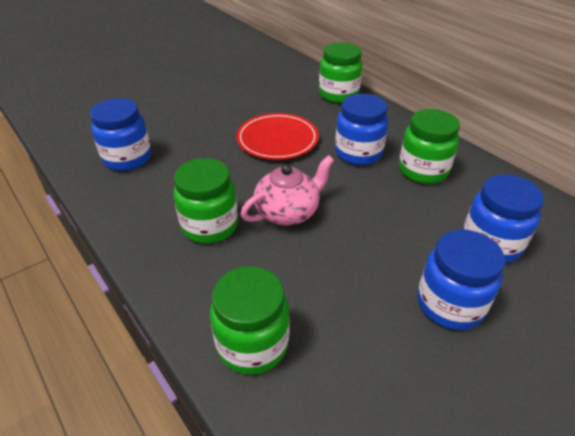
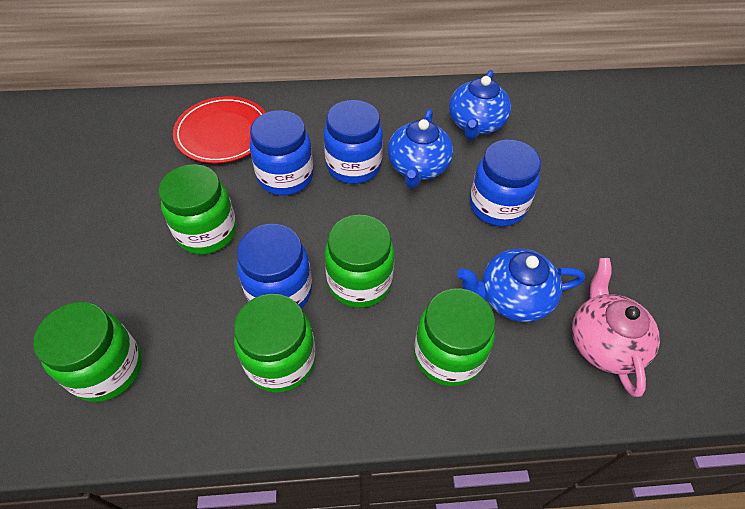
blue teapot: 0 -> 3
green jar: 4 -> 5

